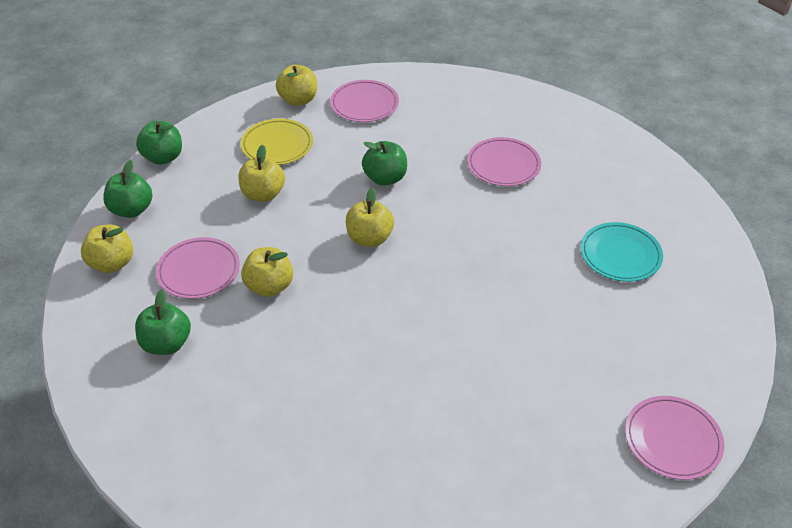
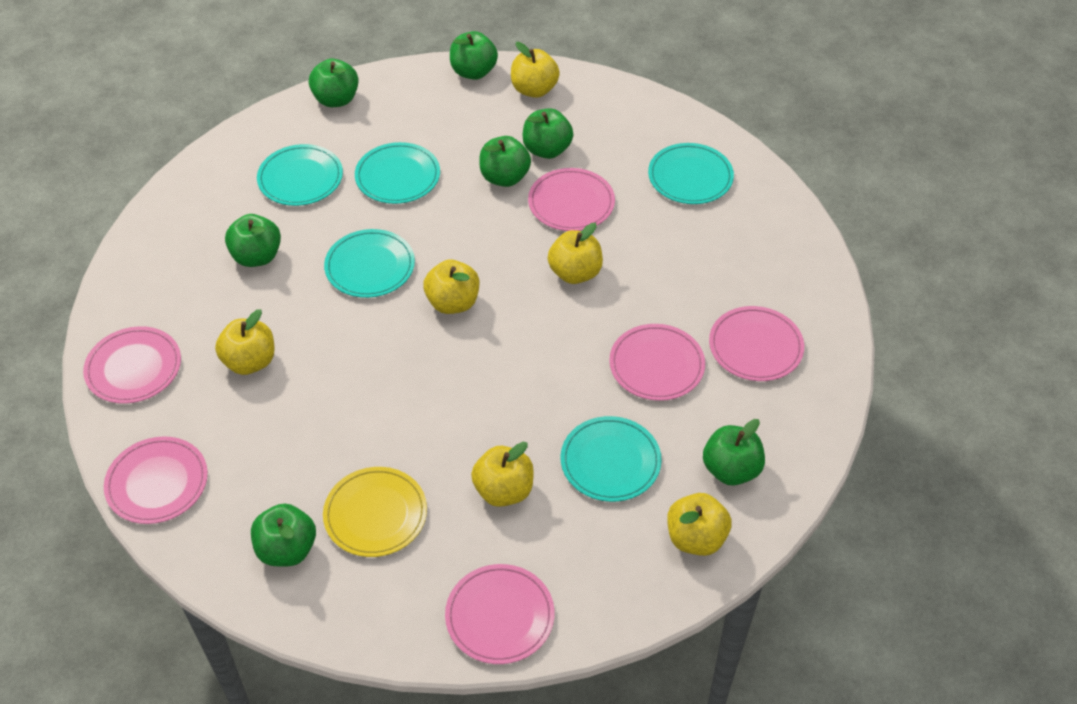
green apple: 4 -> 7
pink plate: 4 -> 6
turquoise plate: 1 -> 5
yellow apple: 5 -> 6

